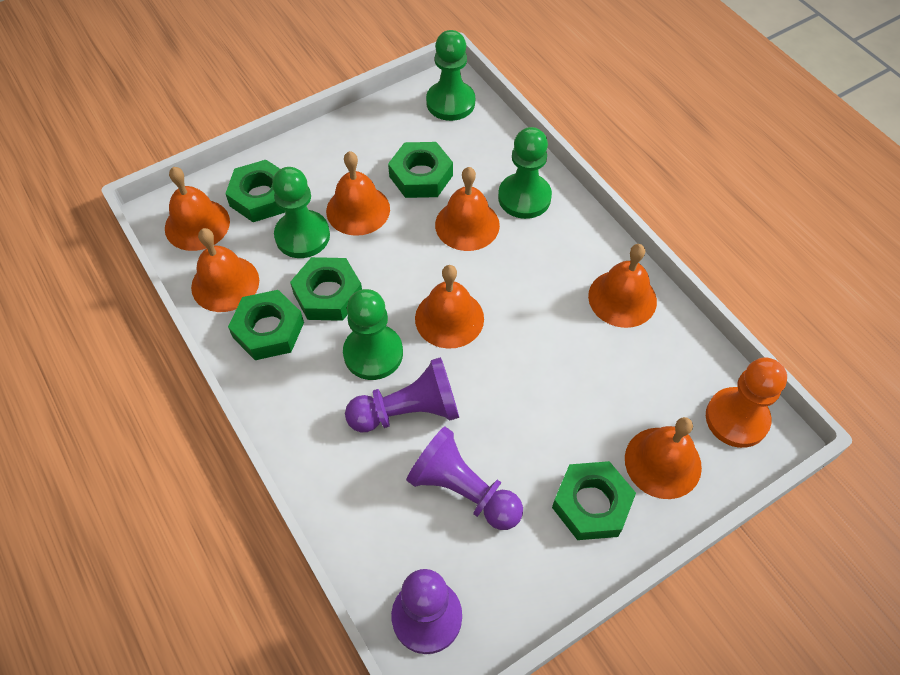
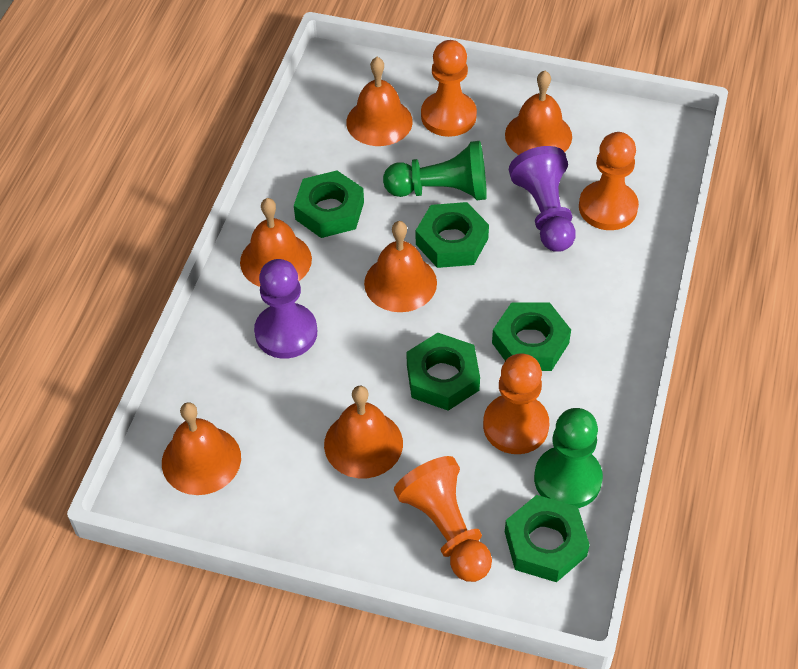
green pawn: 4 -> 2
orange bell: 7 -> 6
orange pawn: 1 -> 4
purple pawn: 3 -> 2

